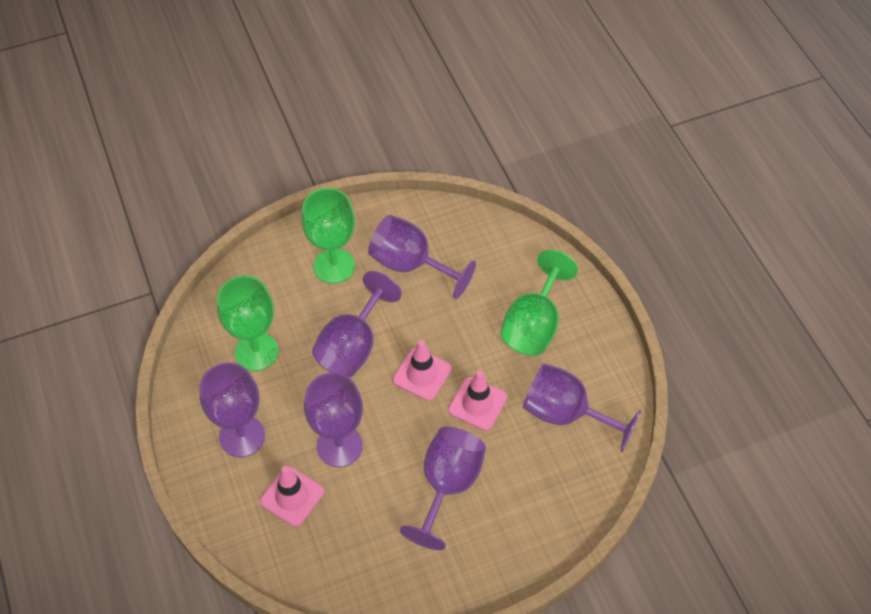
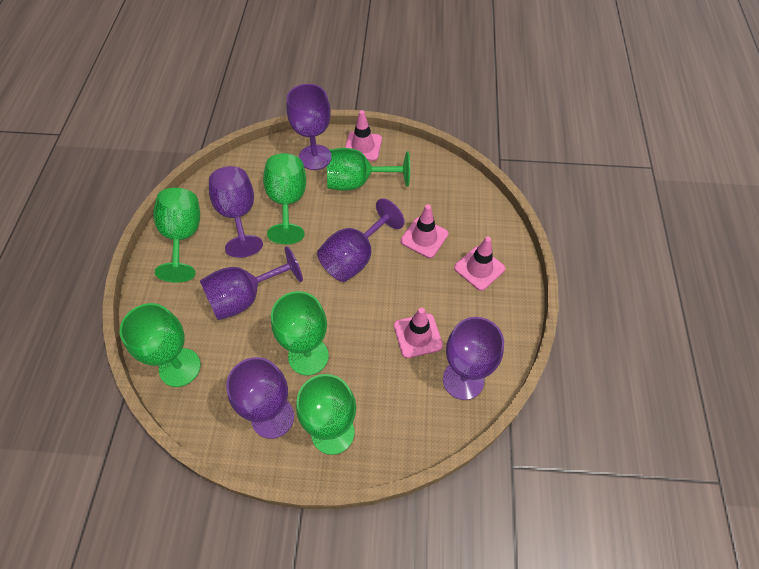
green goblet: 3 -> 6
pink traffic cone: 3 -> 4

